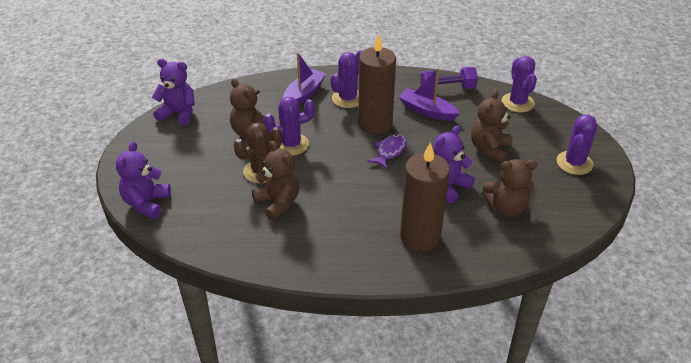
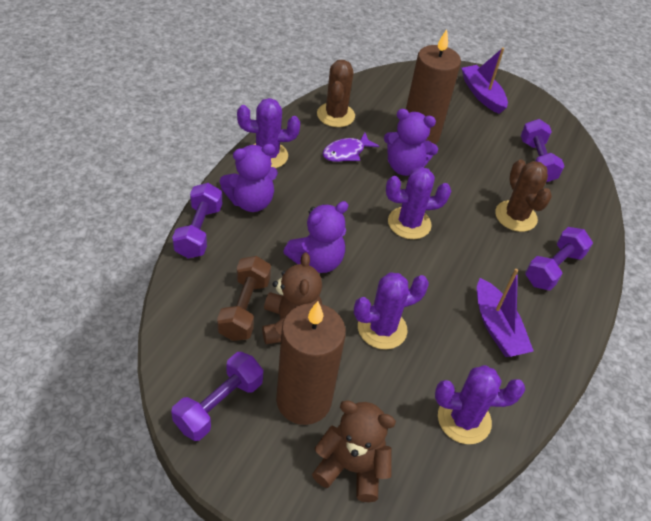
brown cactus: 1 -> 2
brown dumbbell: 0 -> 1
brown teddy bear: 4 -> 2
purple dumbbell: 1 -> 4

